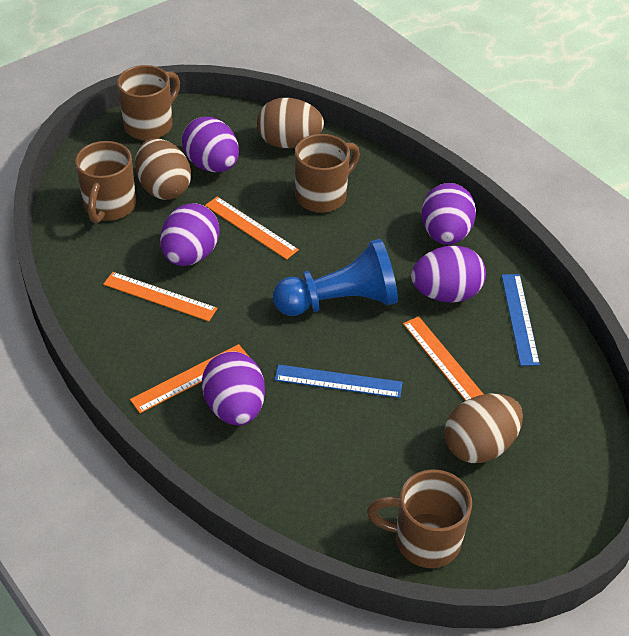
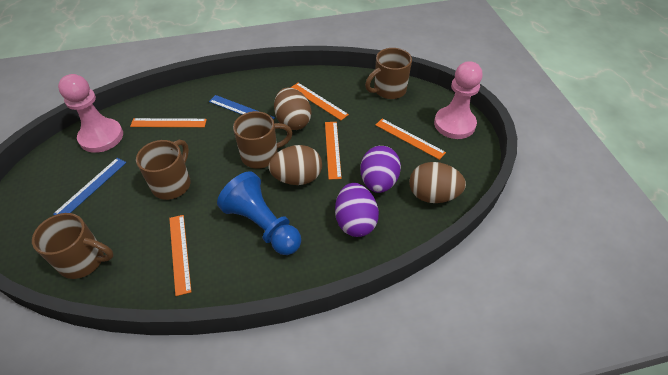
orange ruler: 4 -> 5
pink pawn: 0 -> 2
purple egg: 5 -> 2

